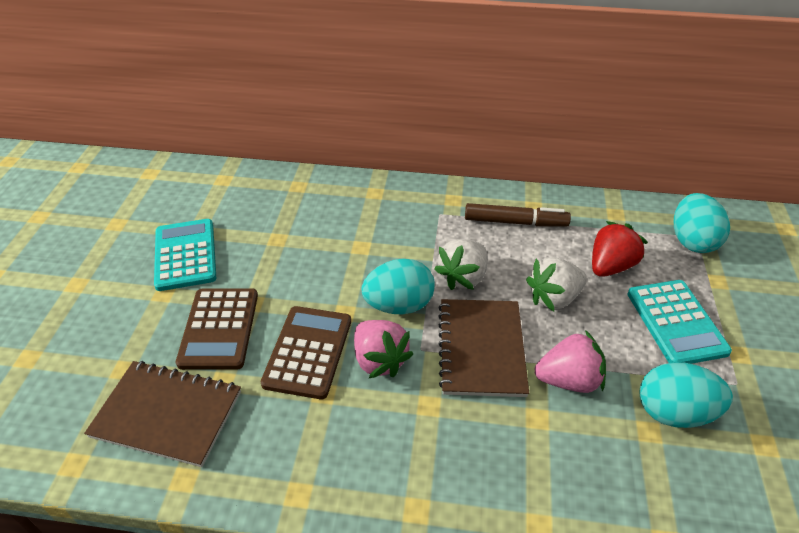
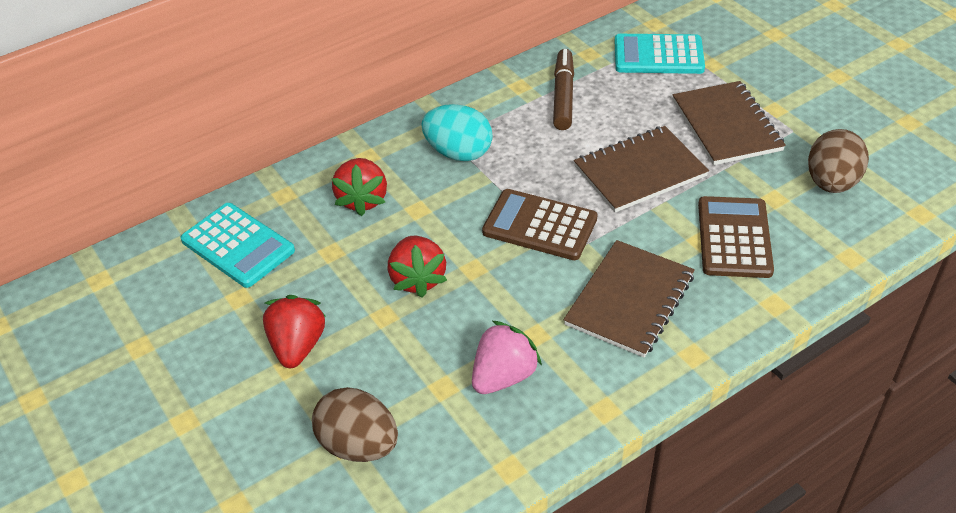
brown egg: 0 -> 2
brown notebook: 2 -> 3
pink strawberry: 2 -> 1
red strawberry: 1 -> 3
turquoise egg: 3 -> 1
white strawberry: 2 -> 0

